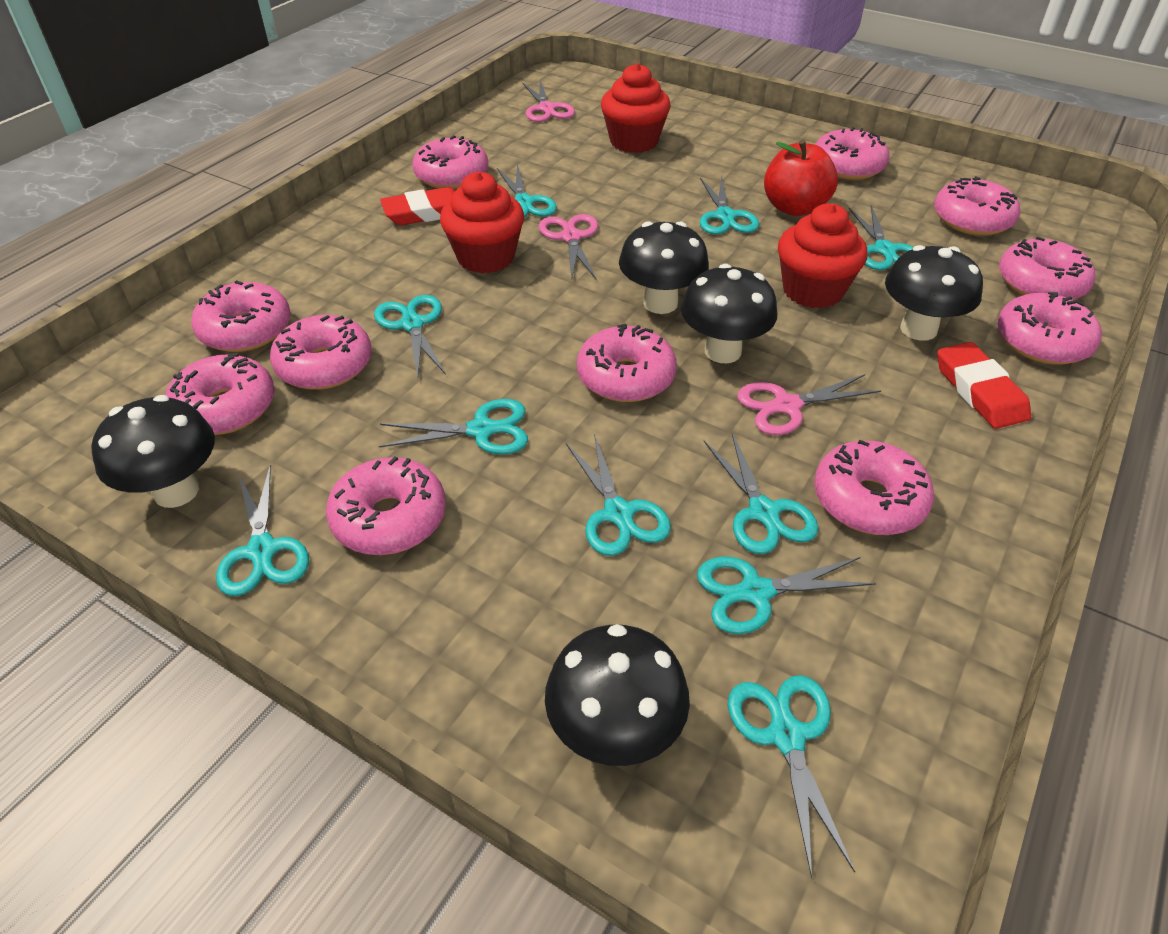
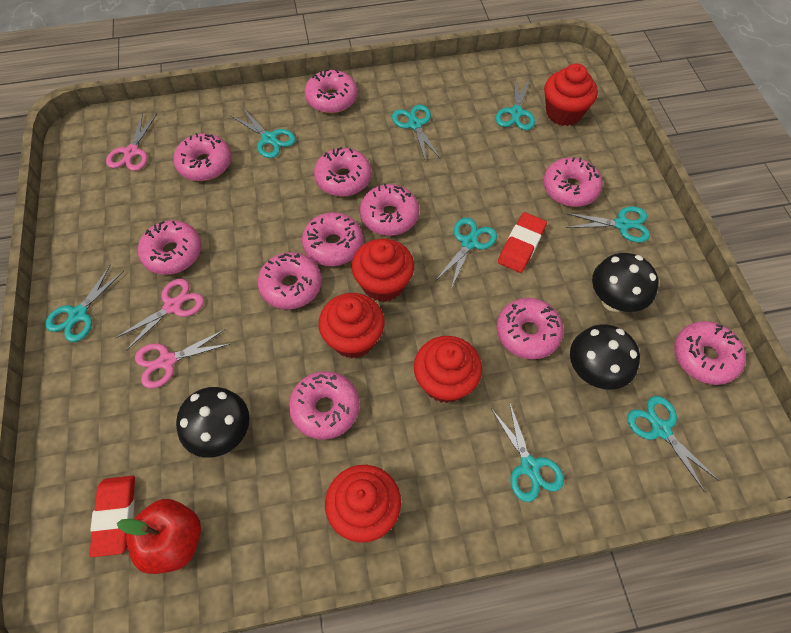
black mushroom: 5 -> 3
red cupcake: 3 -> 5
turquoise scissors: 10 -> 8

